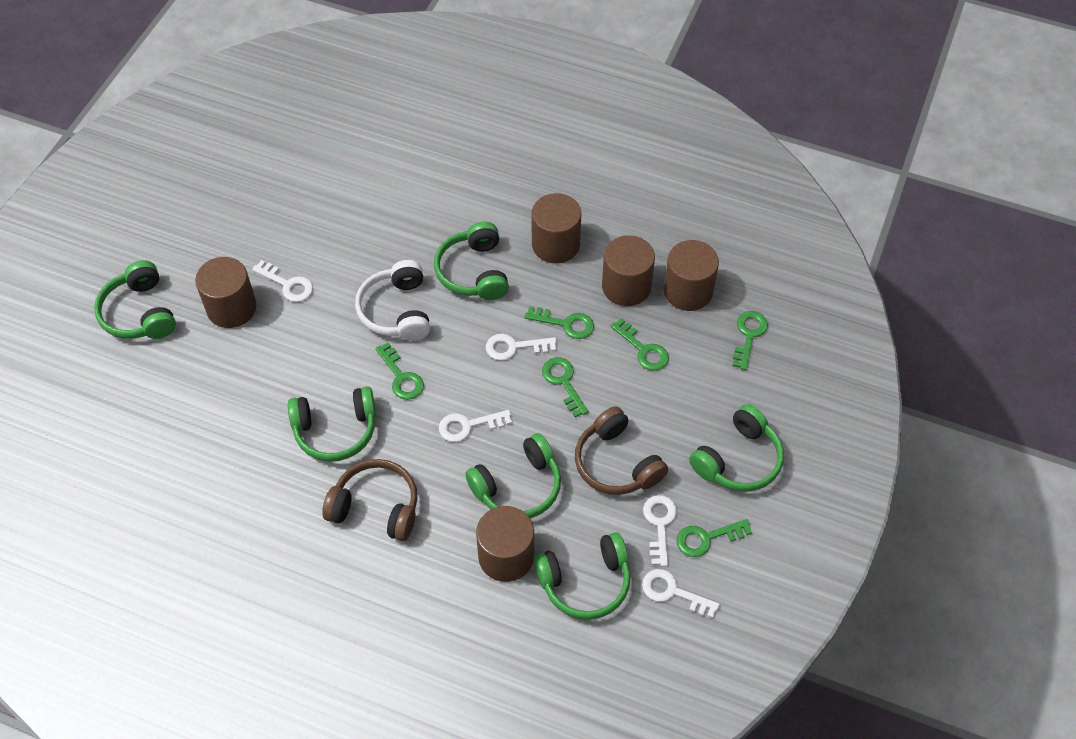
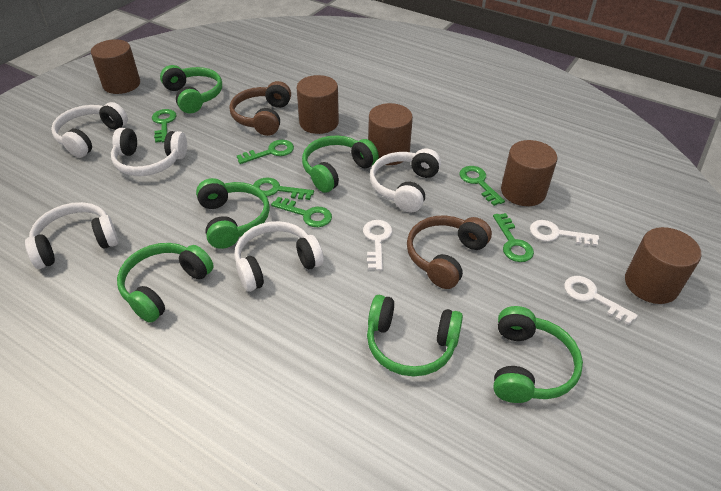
white headphones: 1 -> 5
white key: 5 -> 3

